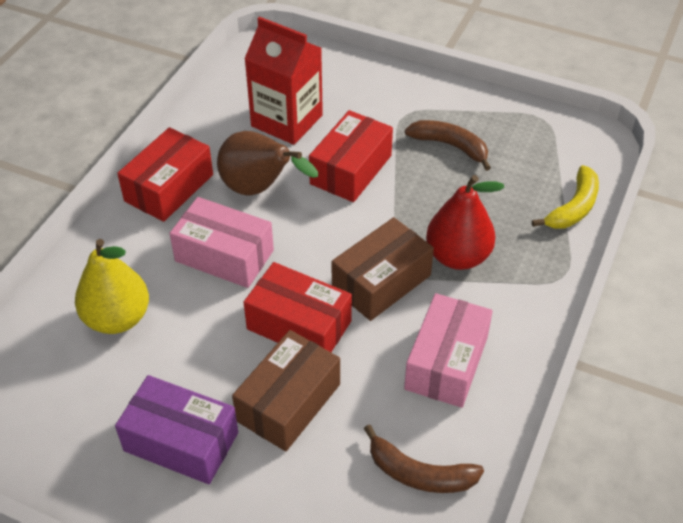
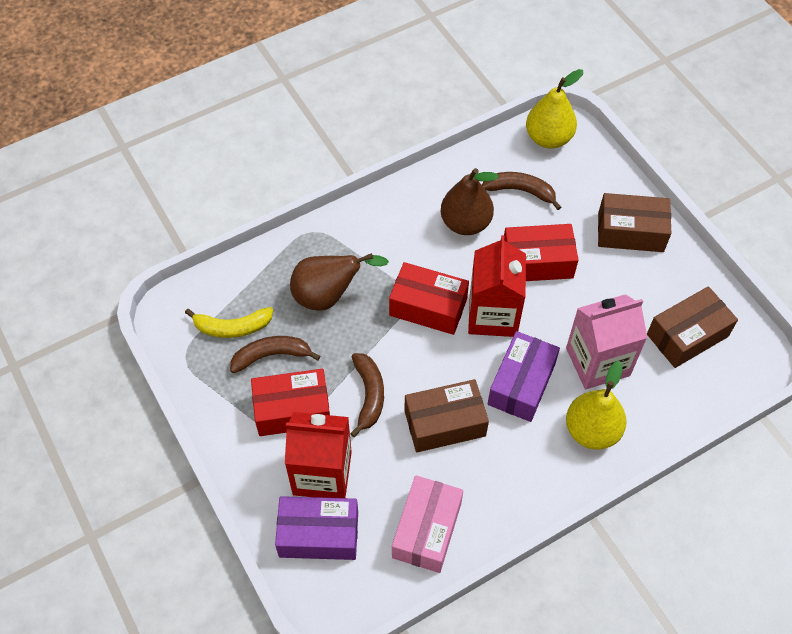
brown banana: 2 -> 3
brown box: 2 -> 3
brown pear: 1 -> 2
pink box: 2 -> 1
pink carton: 0 -> 1
purple box: 1 -> 2
red carton: 1 -> 2
red pear: 1 -> 0
yellow pear: 1 -> 2

